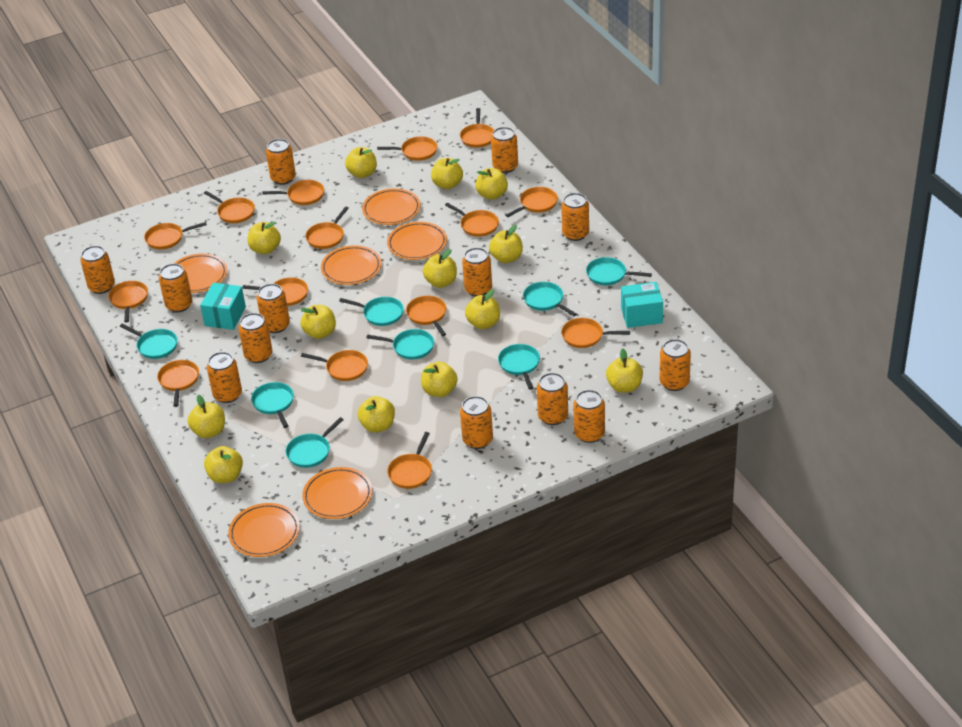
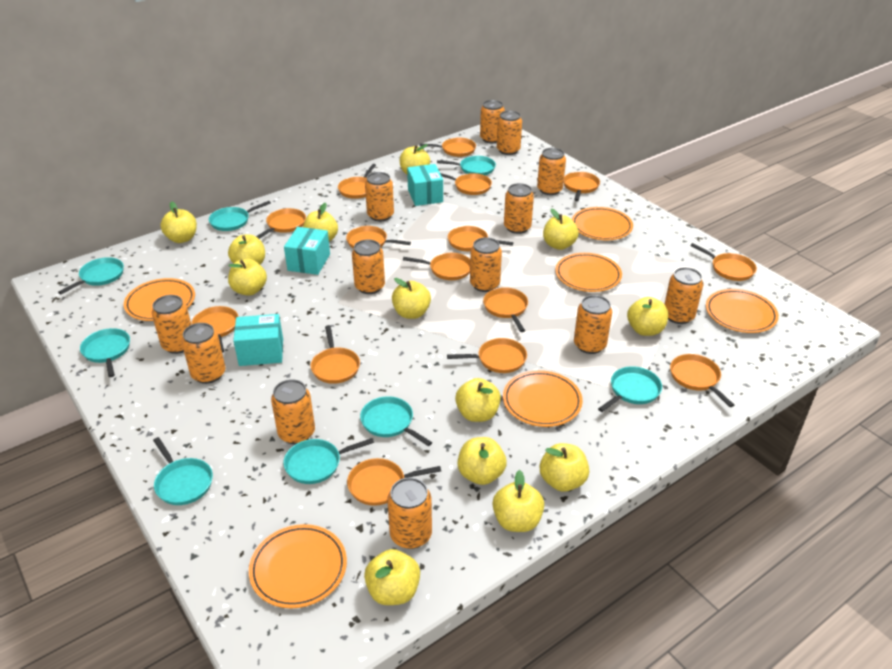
turquoise box: 2 -> 3

